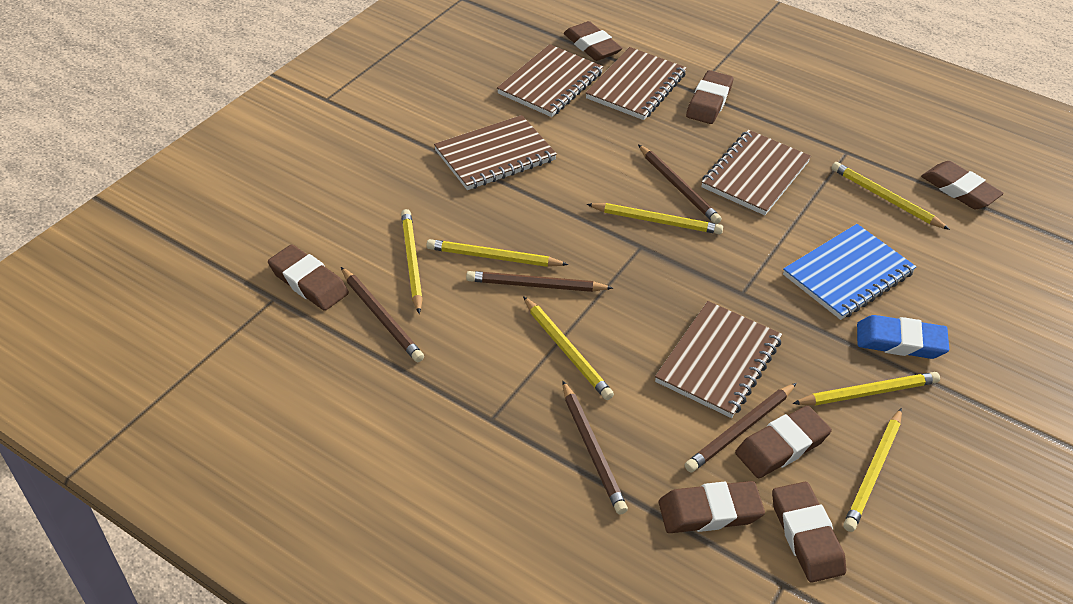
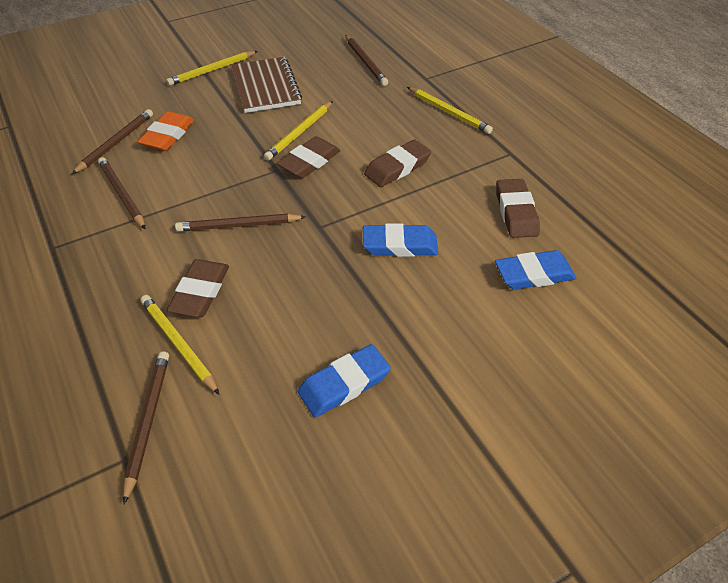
blue eraser: 1 -> 3
blue notebook: 1 -> 0
brown eraser: 7 -> 4
brown notebook: 5 -> 1
orange eraser: 0 -> 1
yellow pencil: 7 -> 4

